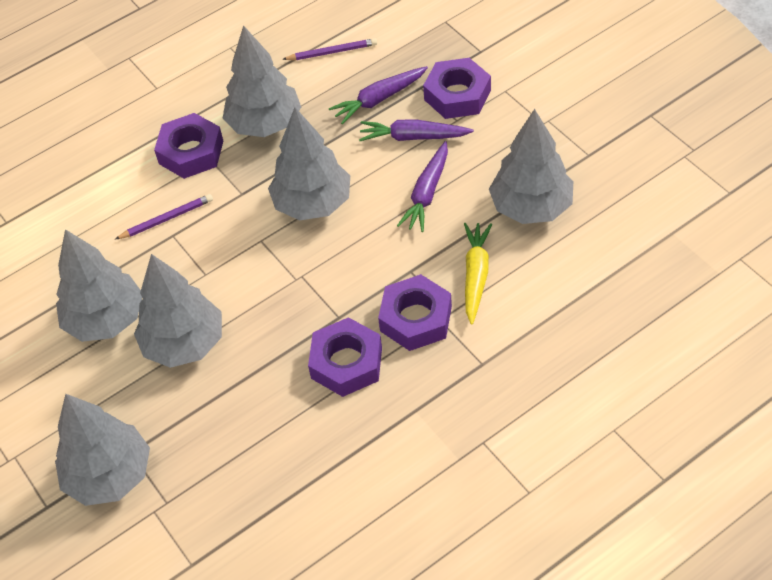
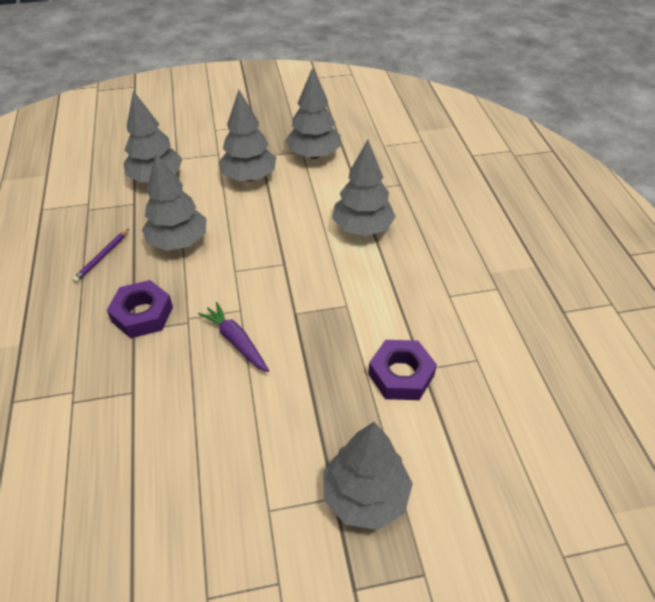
purple carrot: 3 -> 1
purple nut: 4 -> 2
purple pencil: 2 -> 1
yellow carrot: 1 -> 0

